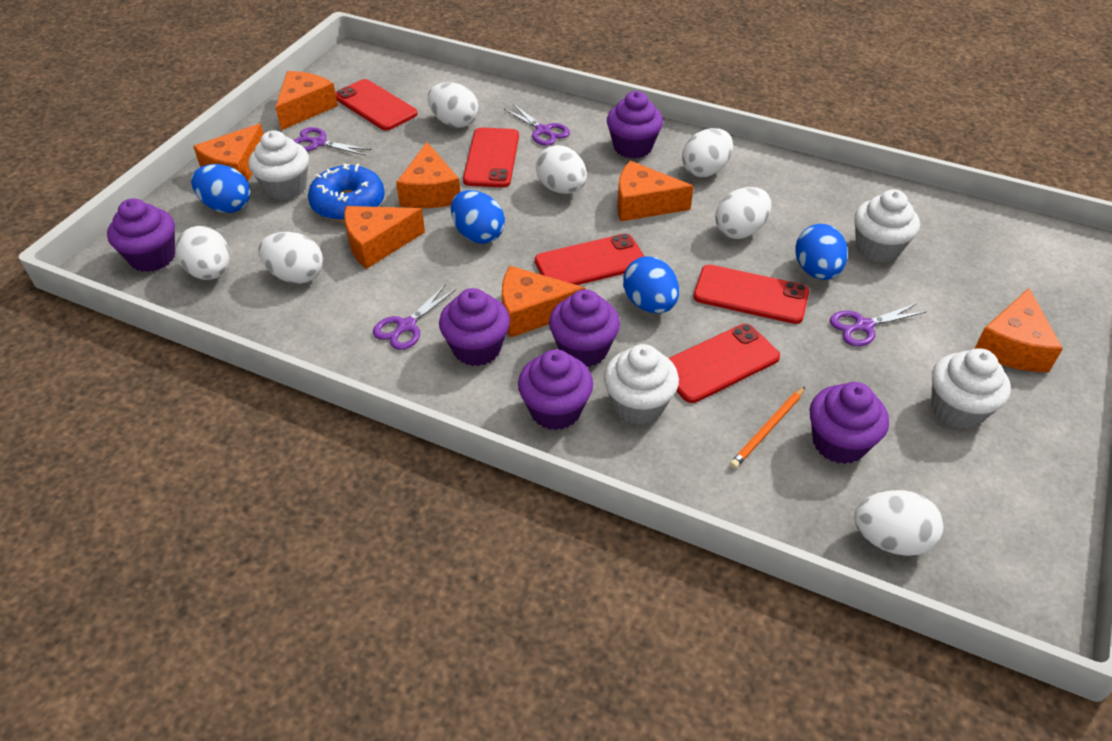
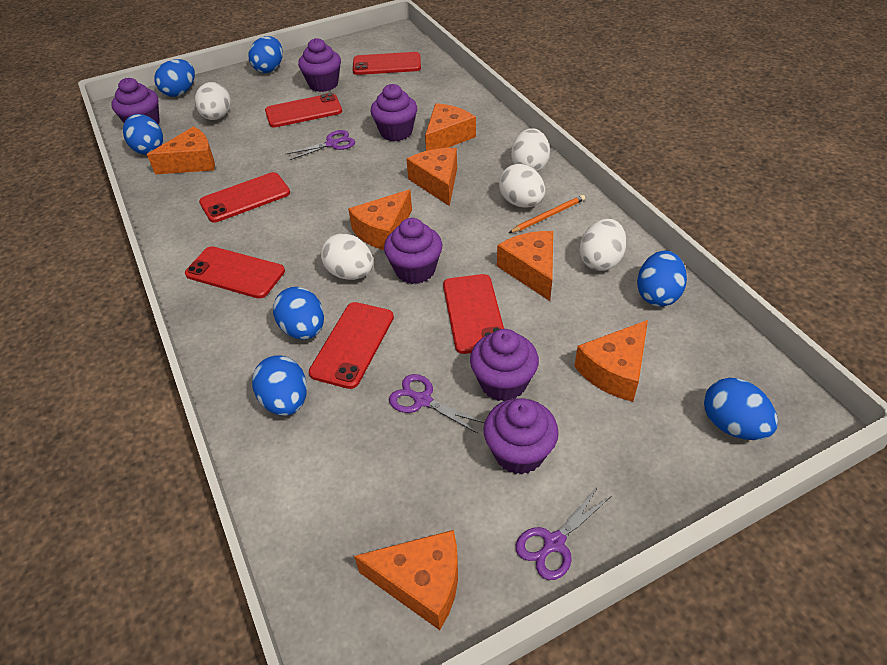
blue donut: 1 -> 0
blue egg: 4 -> 7
purple scissors: 4 -> 3
red phone: 5 -> 6
white cupcake: 4 -> 0
white egg: 7 -> 5

